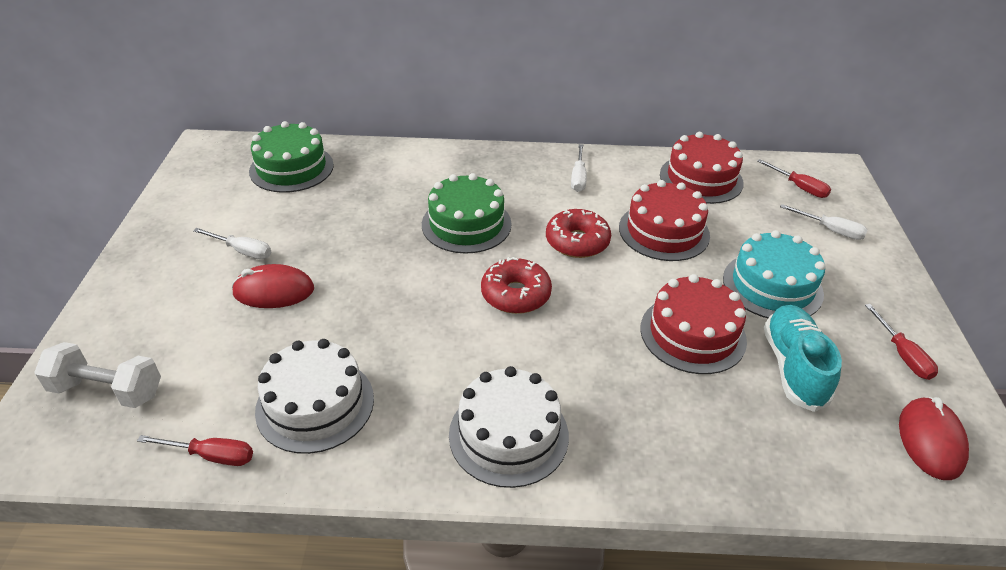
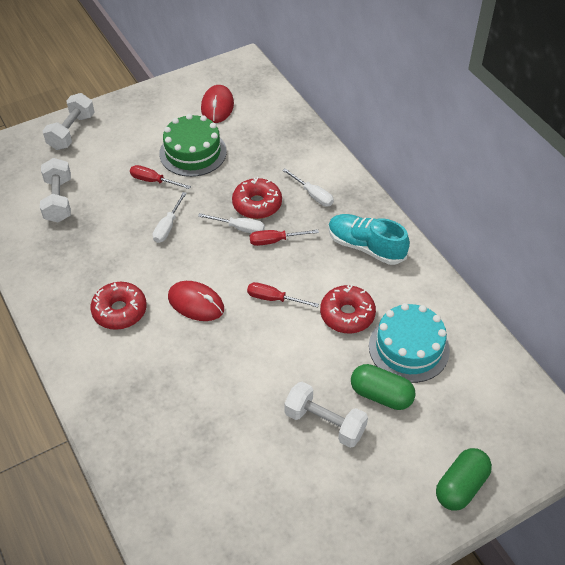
green cake: 2 -> 1
green capsule: 0 -> 2
red cake: 3 -> 0
red donut: 2 -> 3
white cake: 2 -> 0
white dumbbell: 1 -> 3

